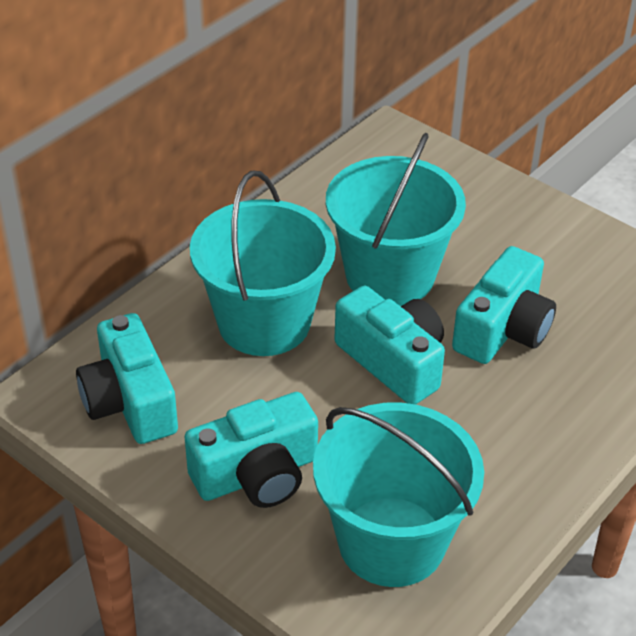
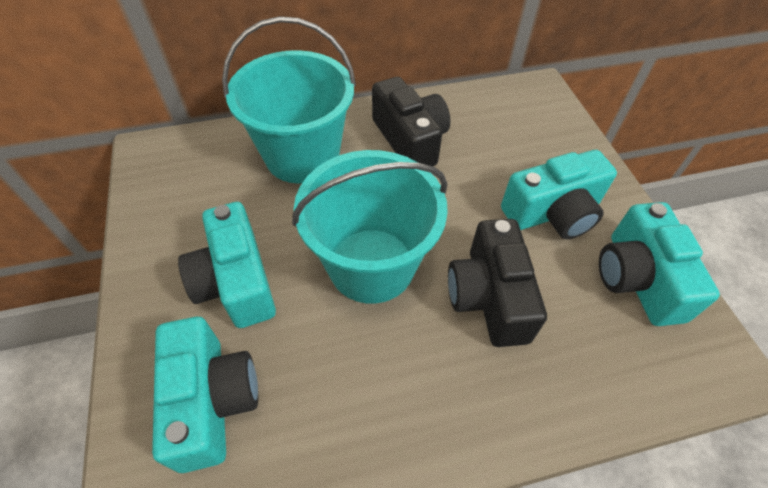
black camera: 0 -> 2
turquoise bucket: 3 -> 2

